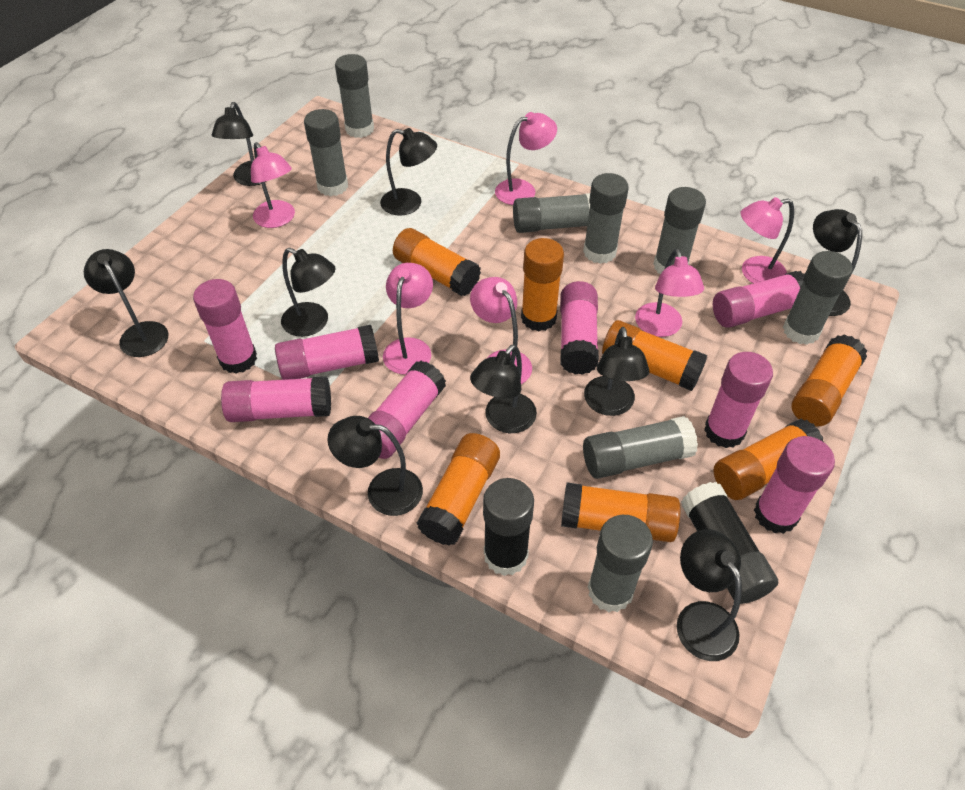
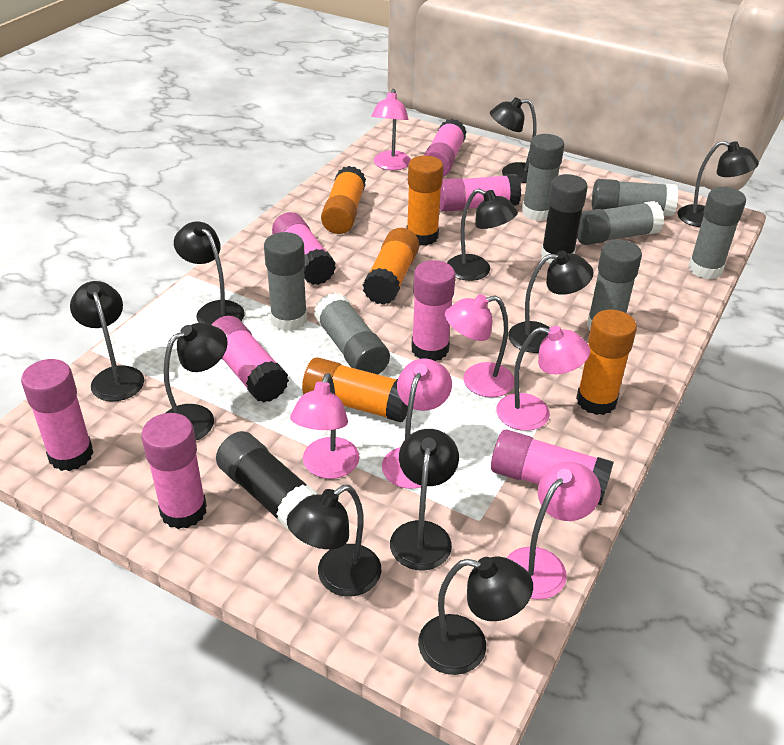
black lamp: 9 -> 10
grey glue stick: 8 -> 7
orange glue stick: 7 -> 5

